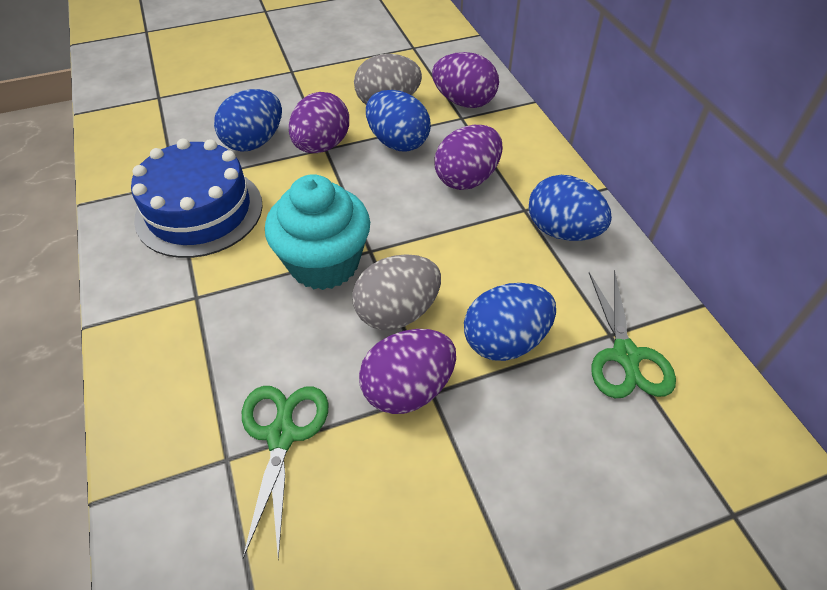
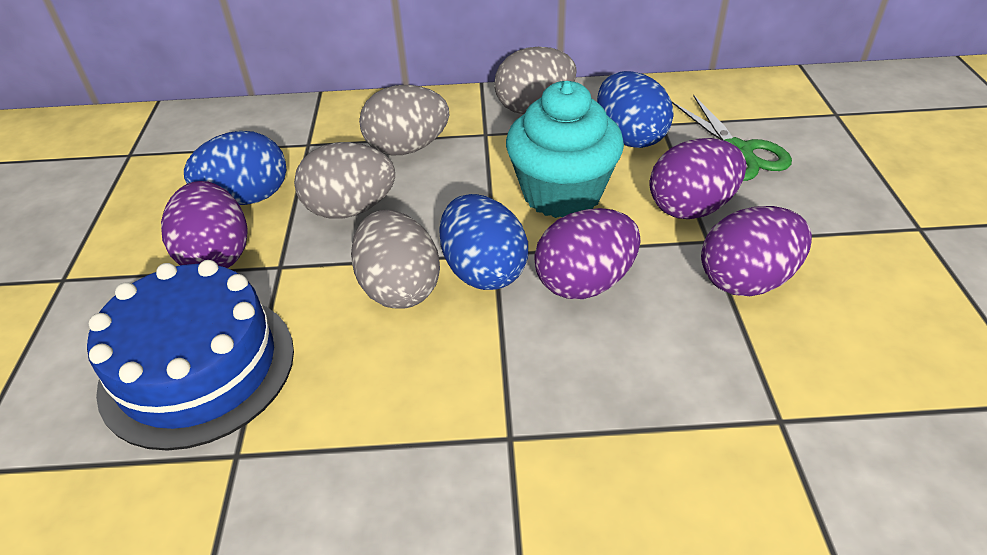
blue egg: 4 -> 3
green scissors: 2 -> 1
grey egg: 2 -> 4

